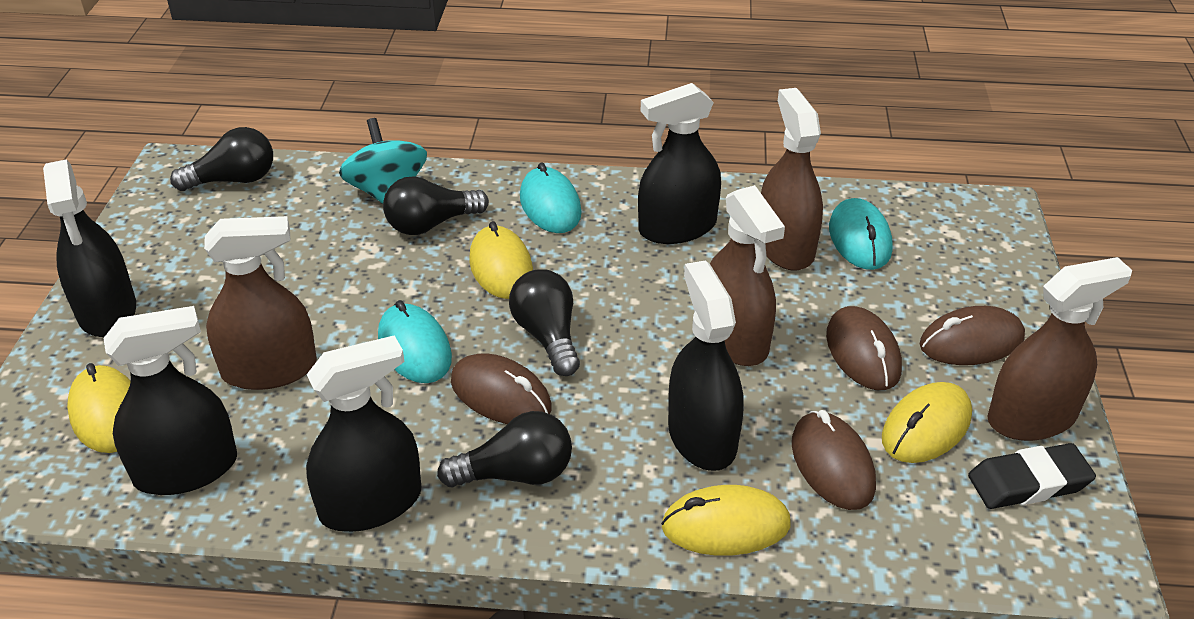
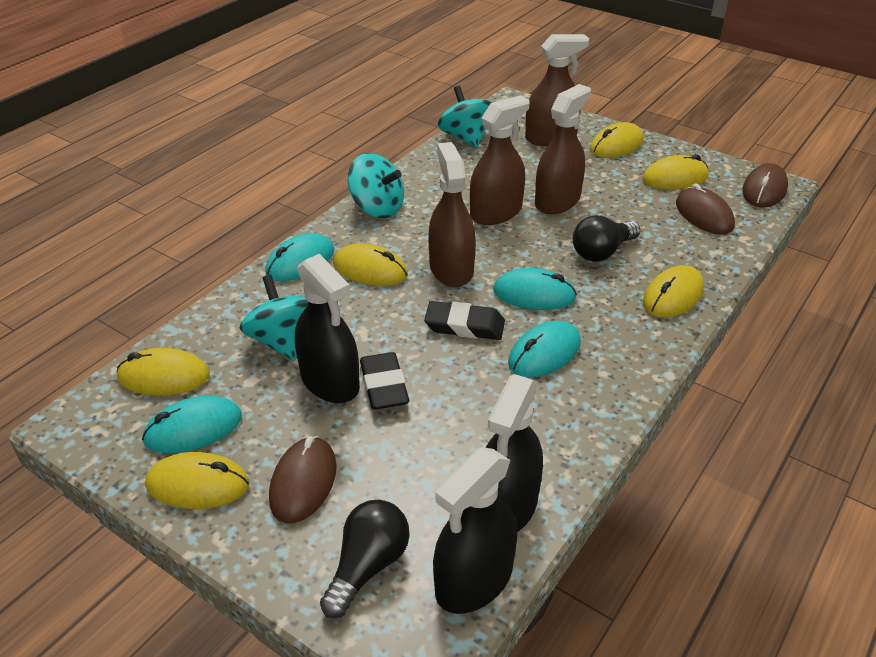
black eraser: 1 -> 2
black light bulb: 4 -> 2
black spray bottle: 5 -> 3
brown mouse: 4 -> 3
turquoise mouse: 3 -> 4
turquoise spinning top: 1 -> 3
yellow mouse: 4 -> 6

